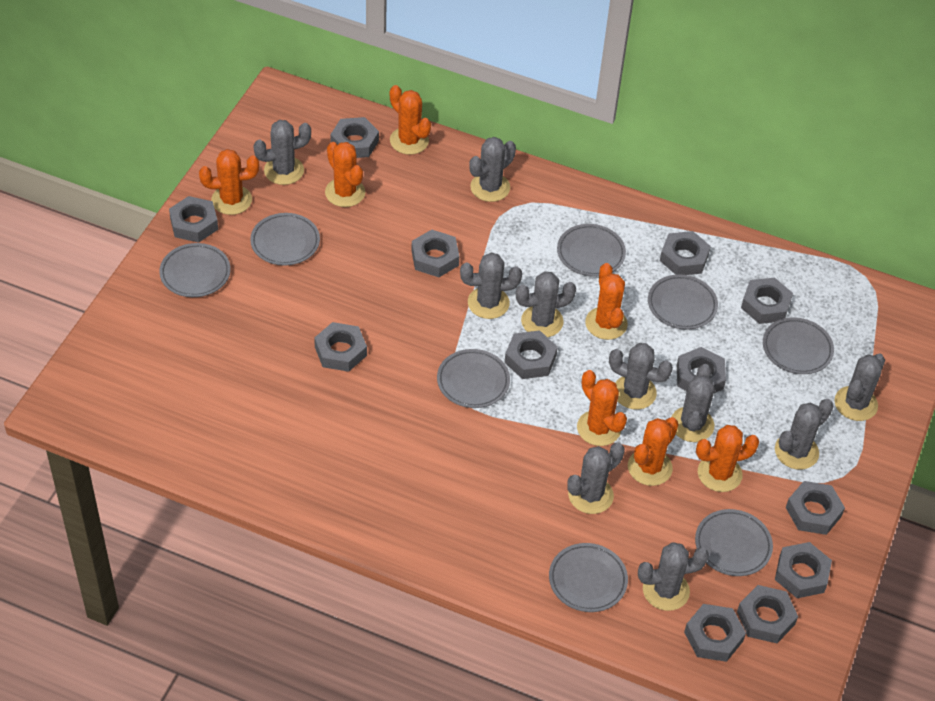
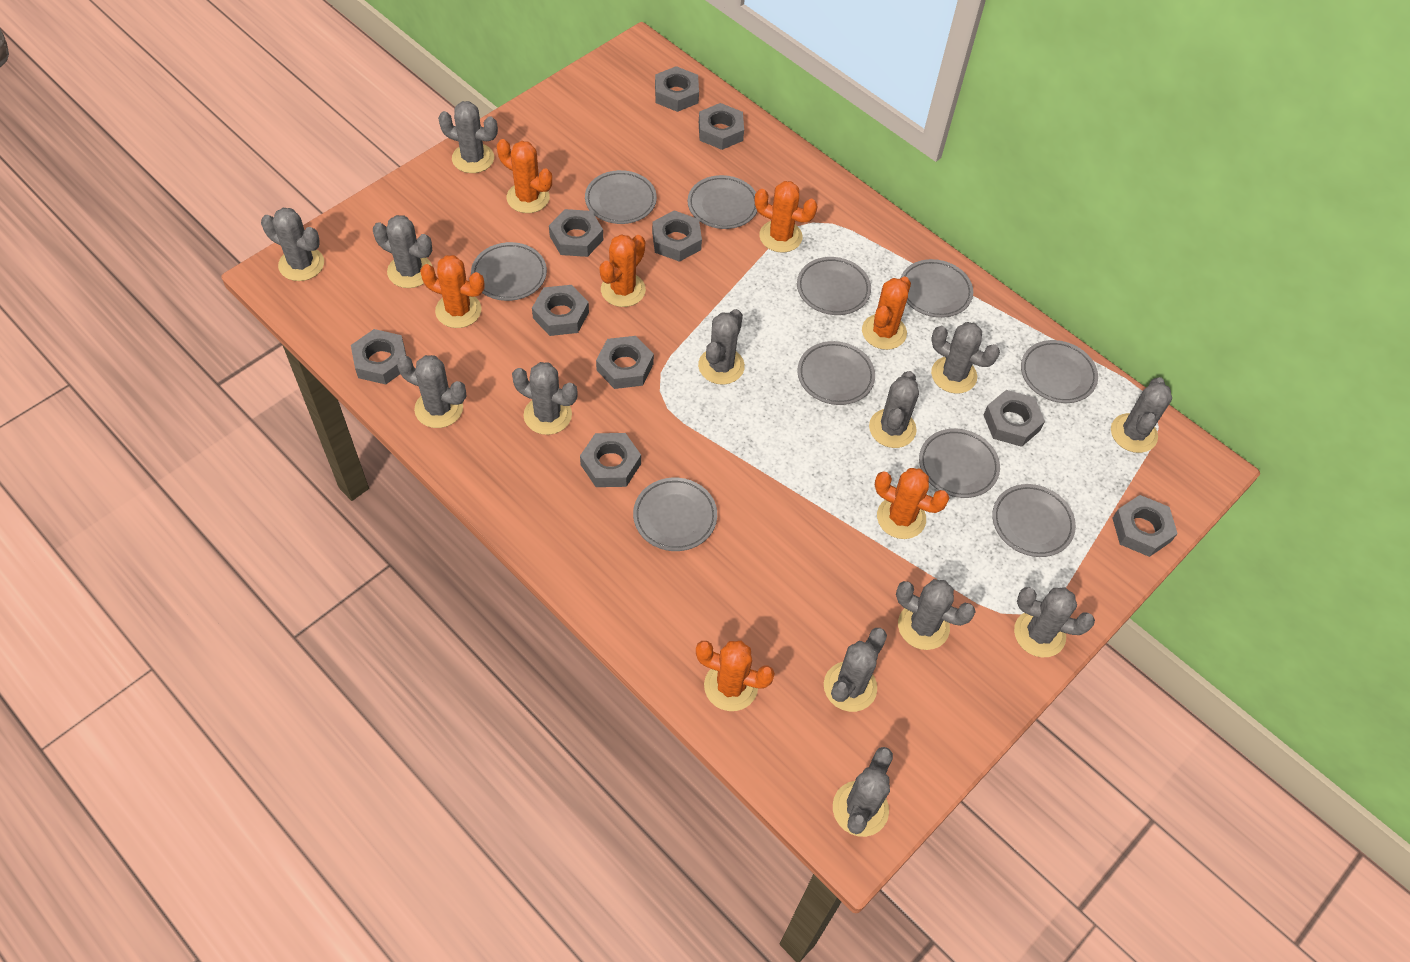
grey cactus: 10 -> 13
grey nut: 12 -> 10
grey plate: 8 -> 10

